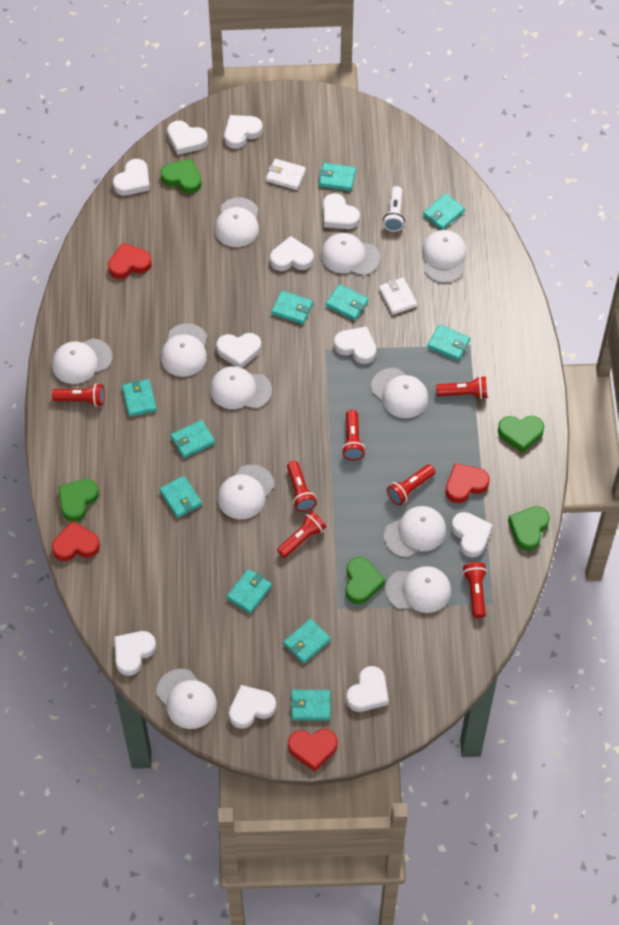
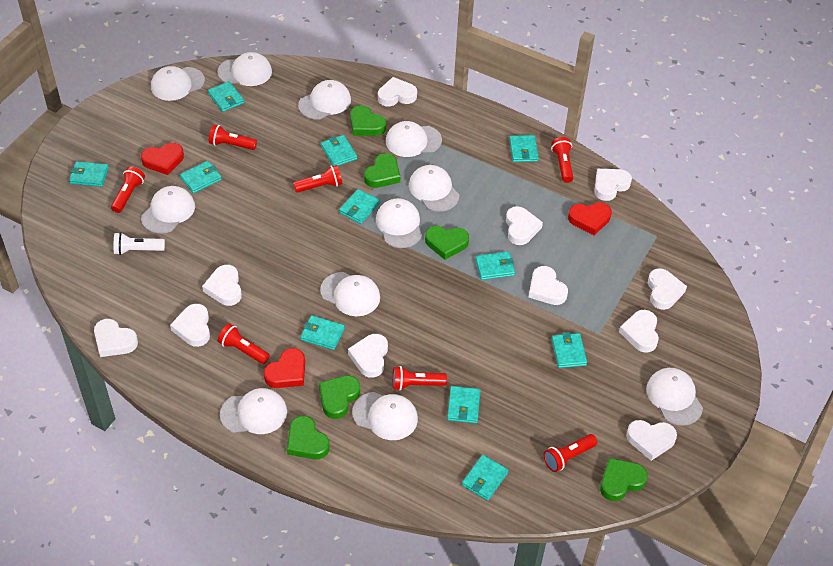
green heart: 5 -> 6
red heart: 4 -> 3
white wallet: 2 -> 0

